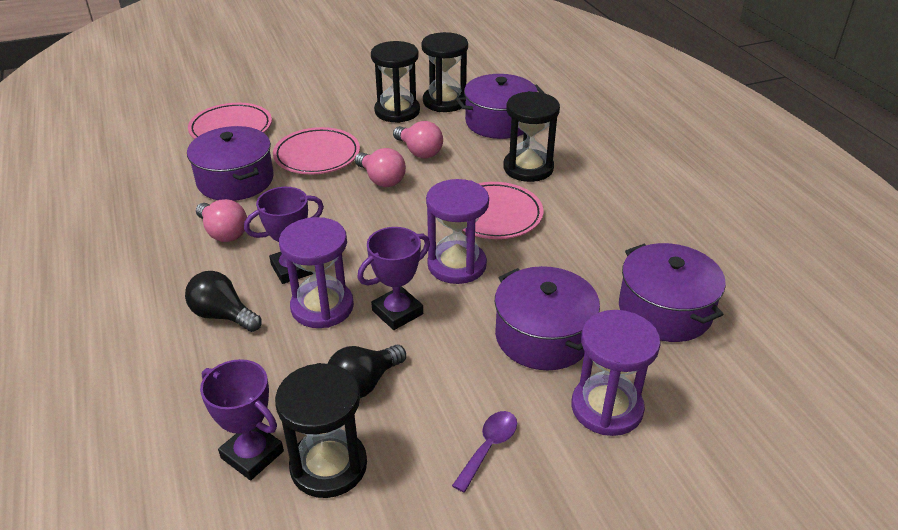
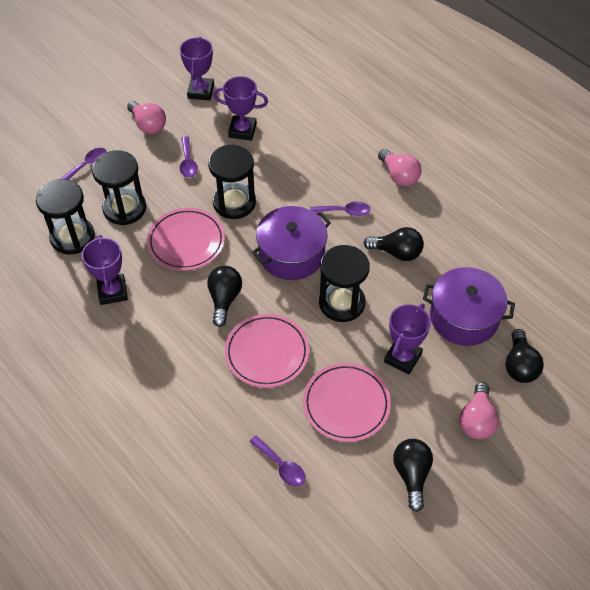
black light bulb: 2 -> 4
purple hourglass: 3 -> 0
purple pot: 4 -> 2
purple spoon: 1 -> 4
purple trophy: 3 -> 4

